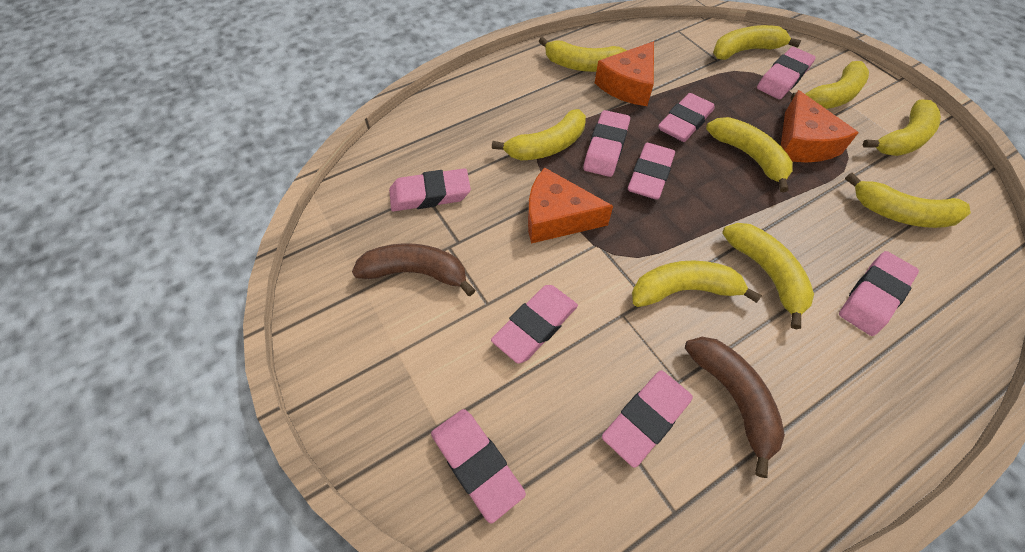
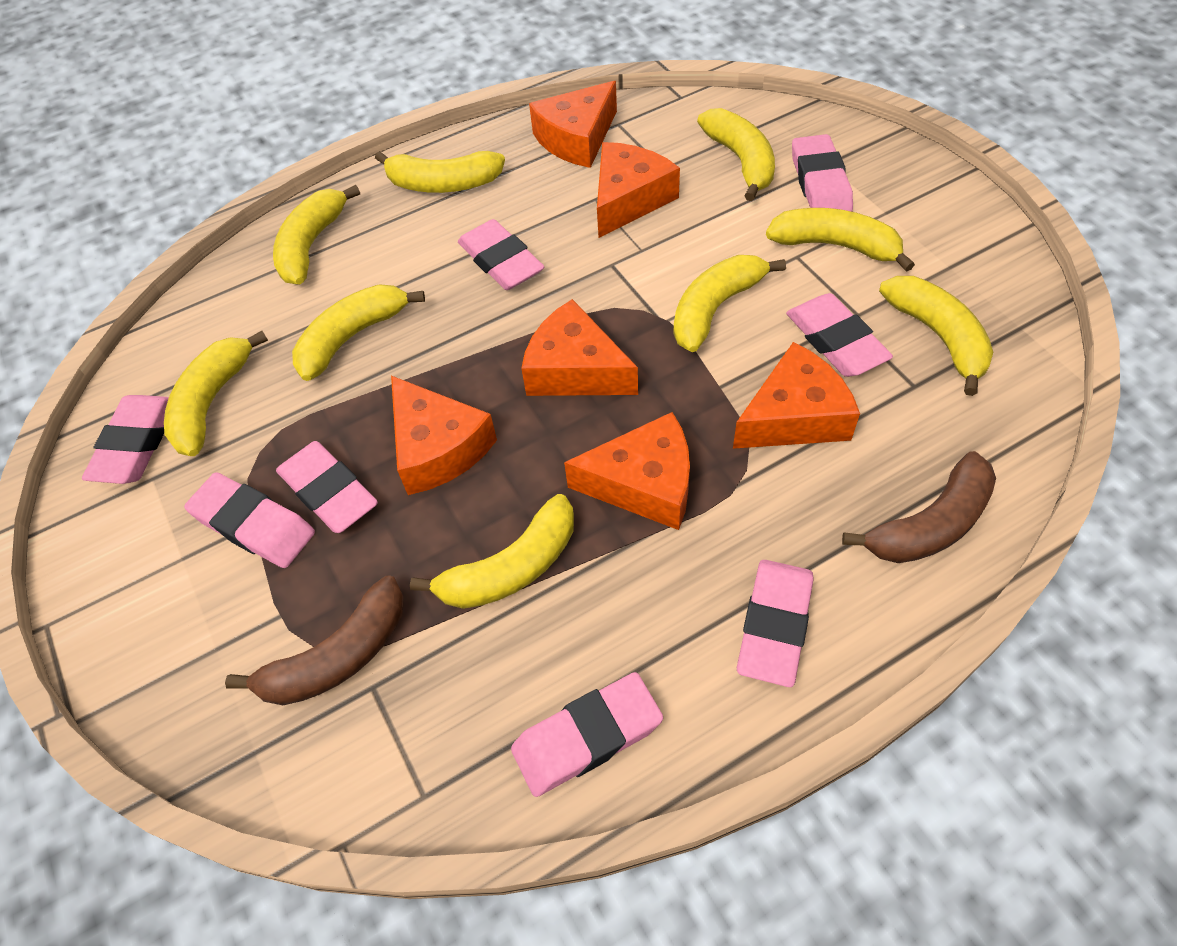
orange cheese: 3 -> 6
pink eraser: 9 -> 8

